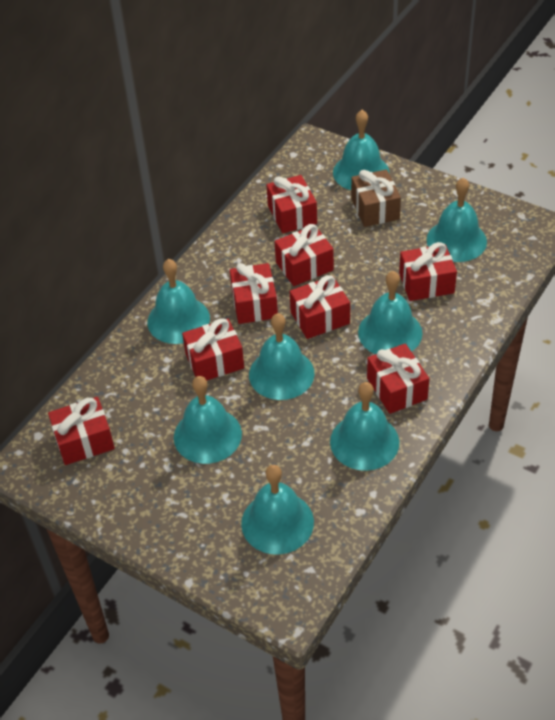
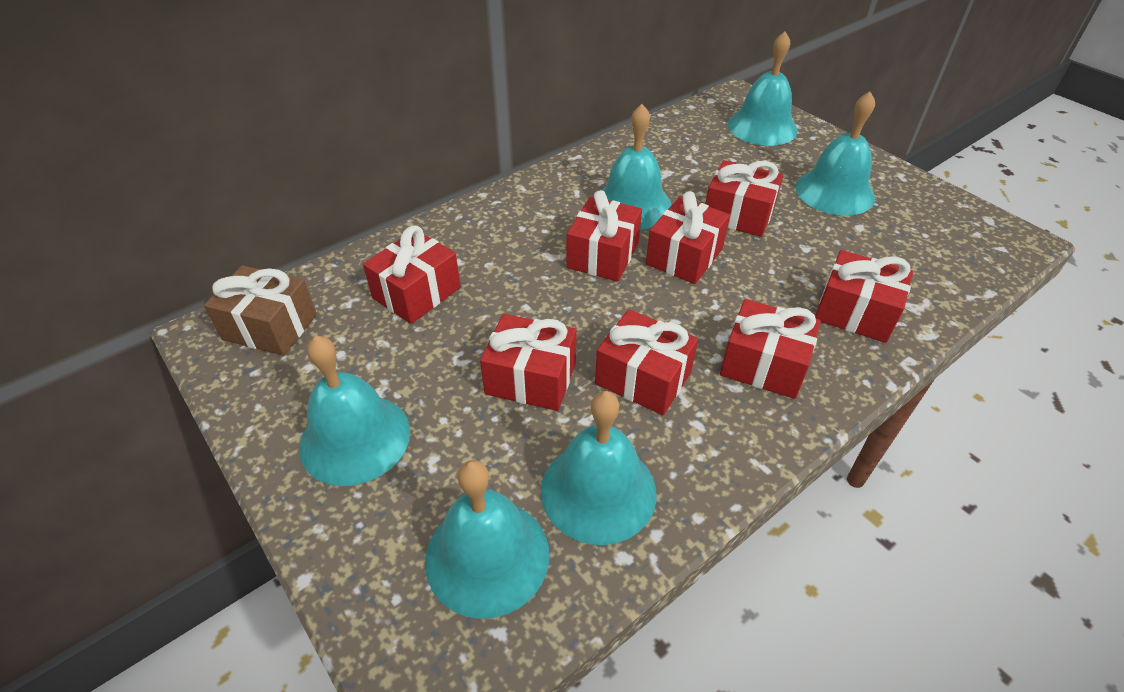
turquoise bell: 8 -> 6

